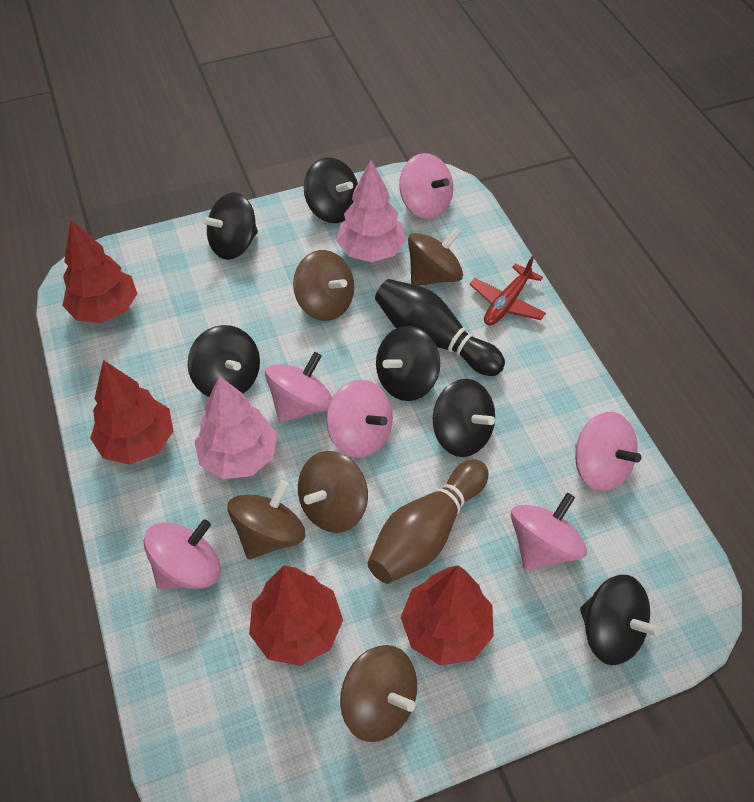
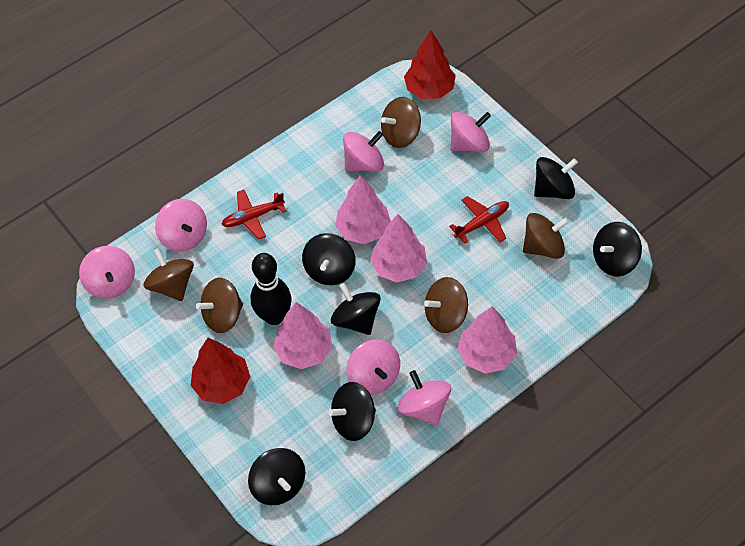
brown bowling pin: 1 -> 0
pink tree: 2 -> 4
red plane: 1 -> 2
red tree: 4 -> 2

